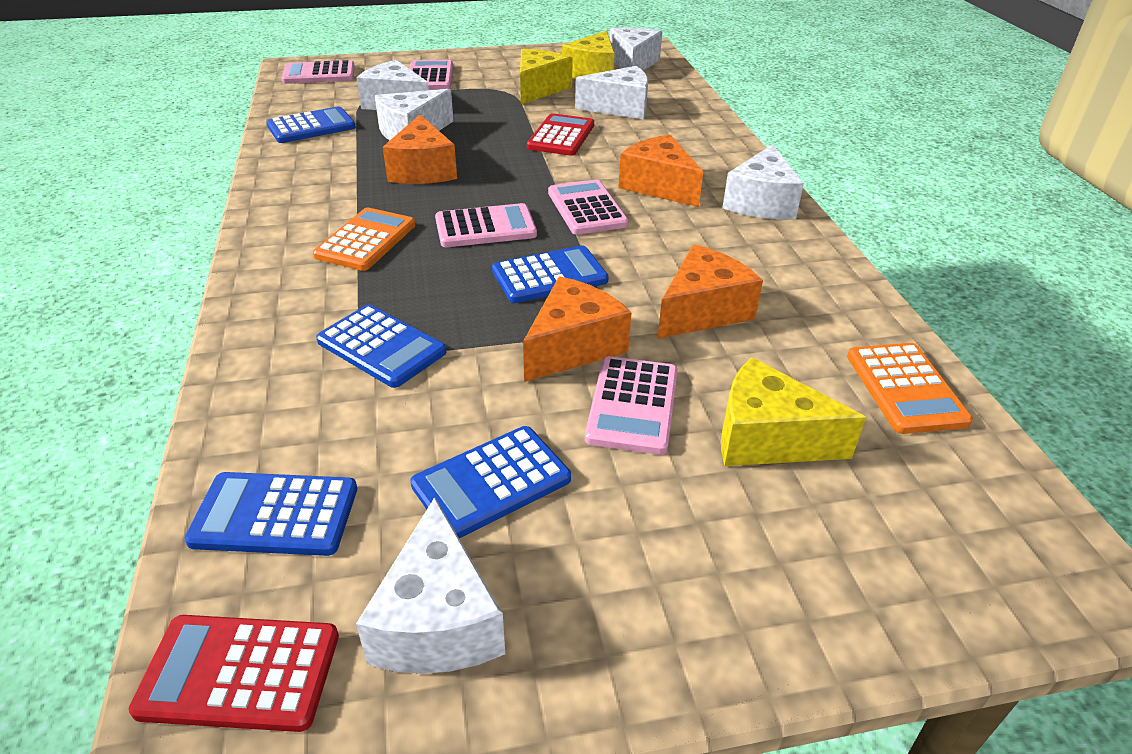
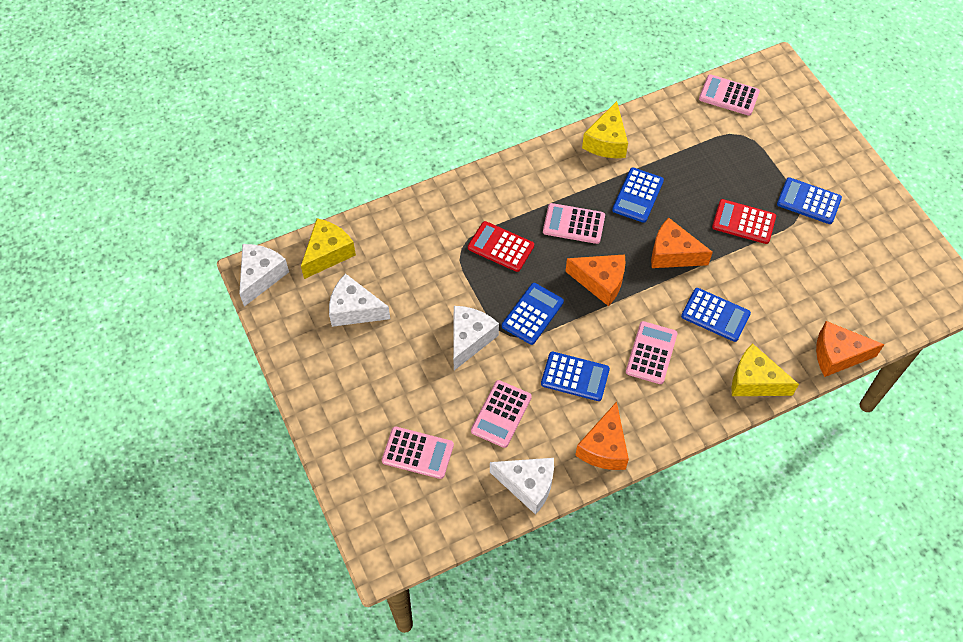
orange calculator: 2 -> 0
white cheese: 6 -> 4

